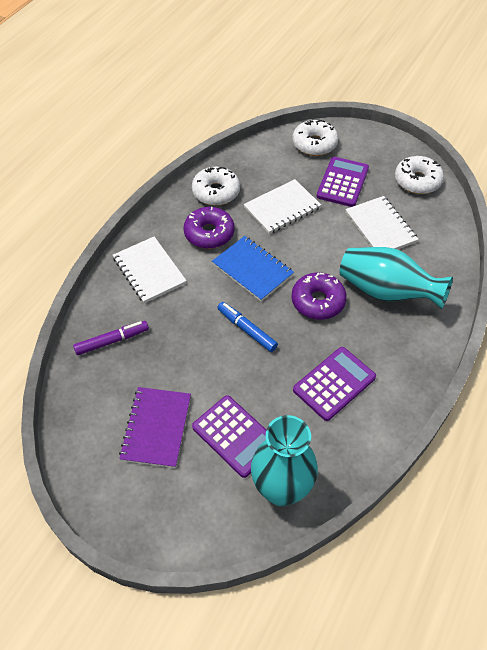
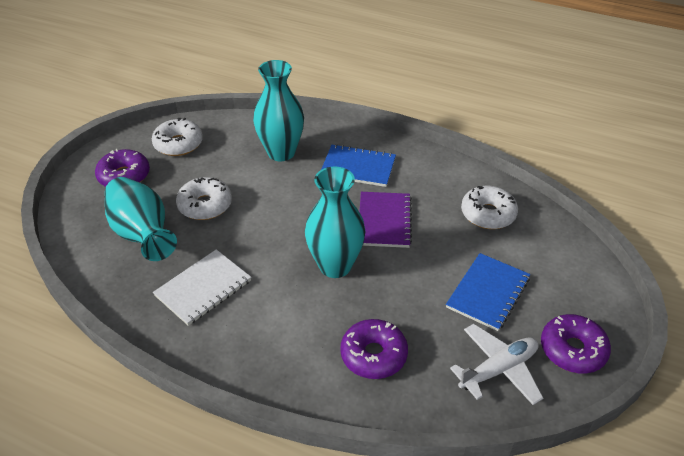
blue marker: 1 -> 0
blue notebook: 1 -> 2
purple calculator: 3 -> 0
purple donut: 2 -> 3
purple marker: 1 -> 0
turquoise vase: 2 -> 3
white notebook: 3 -> 1
white plane: 0 -> 1

